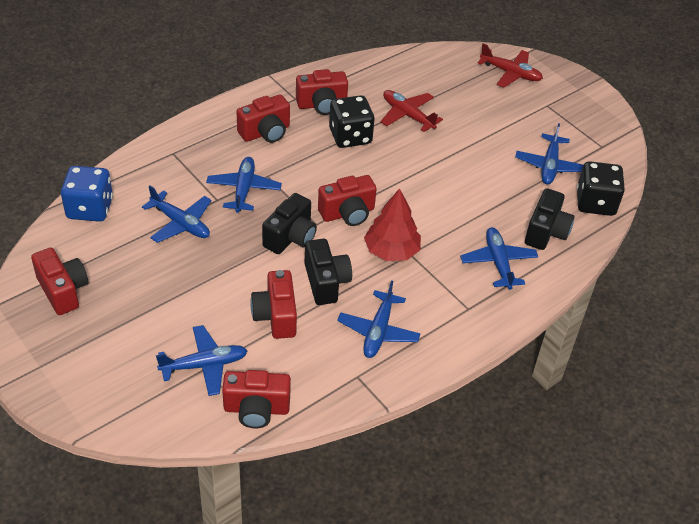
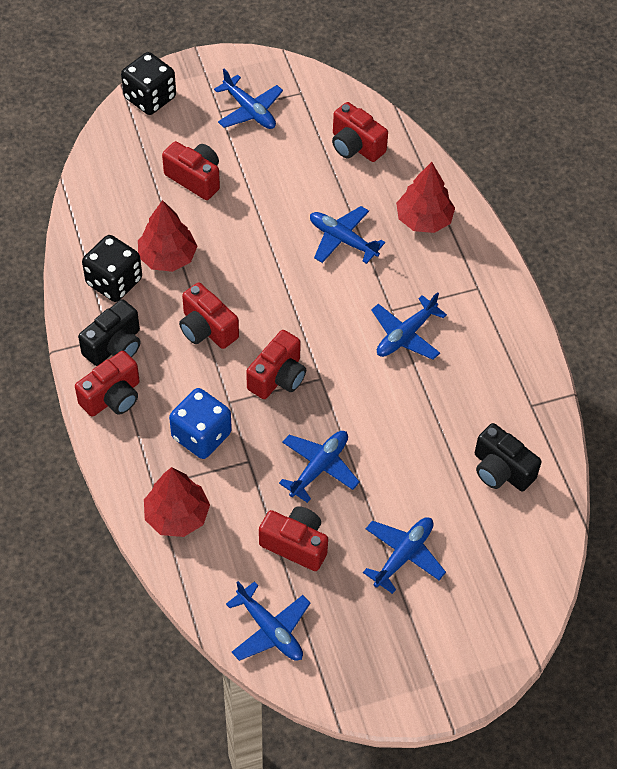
black camera: 3 -> 2
red plane: 2 -> 0
red tree: 1 -> 3

